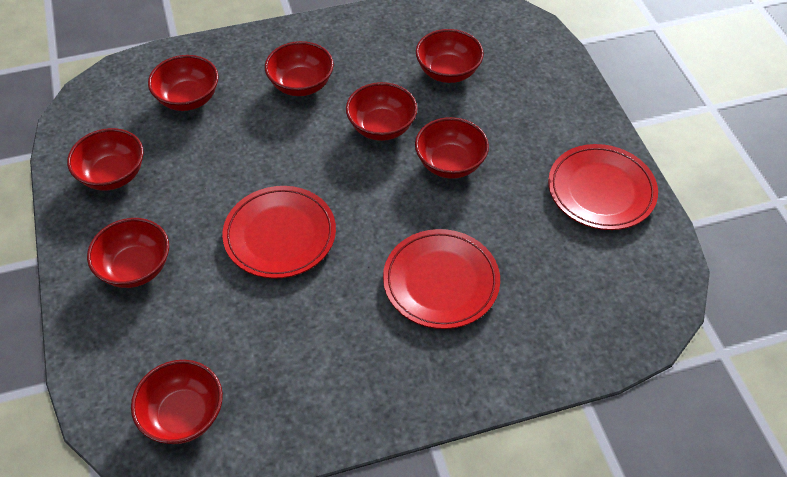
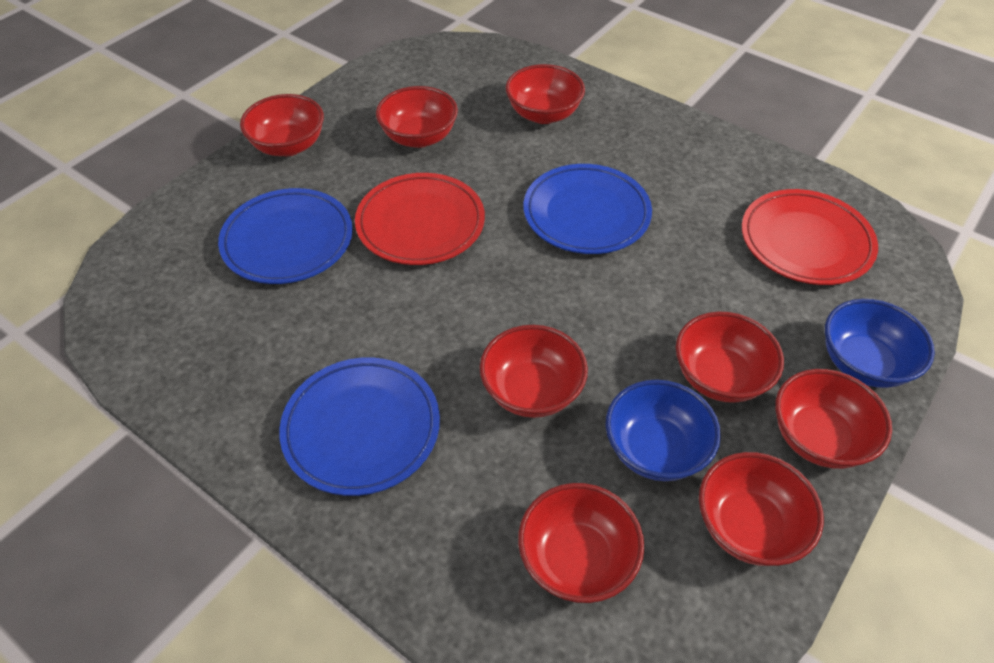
blue bowl: 0 -> 2
blue plate: 0 -> 3
red plate: 3 -> 2

